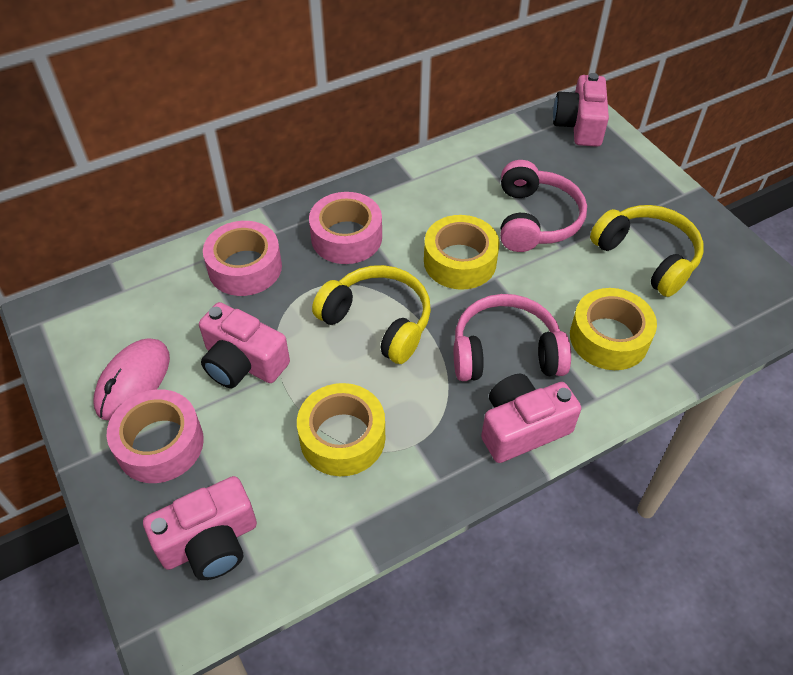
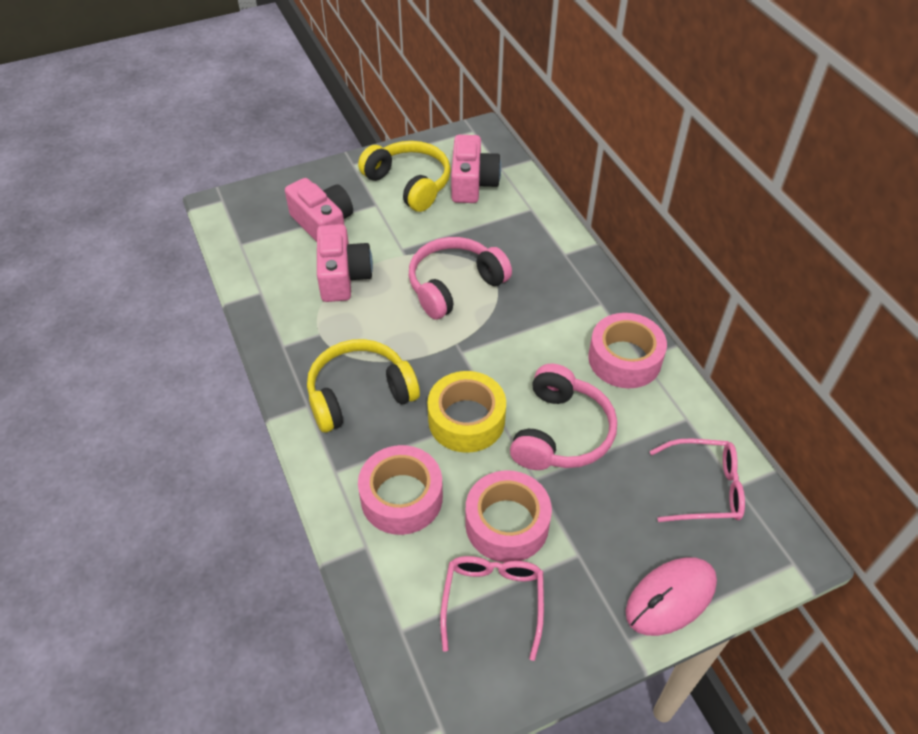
pink camera: 4 -> 3
pink glasses: 0 -> 2
yellow tape: 3 -> 1

